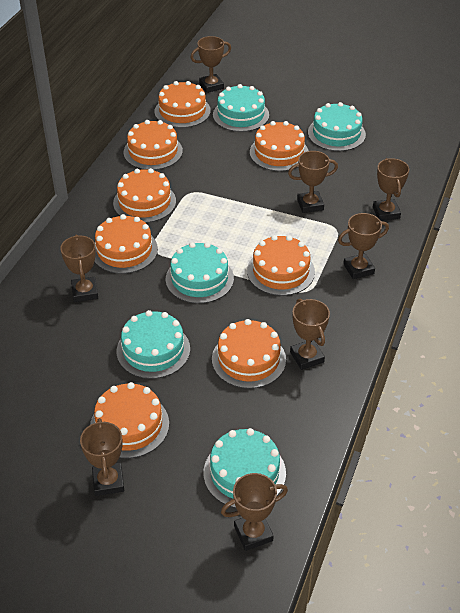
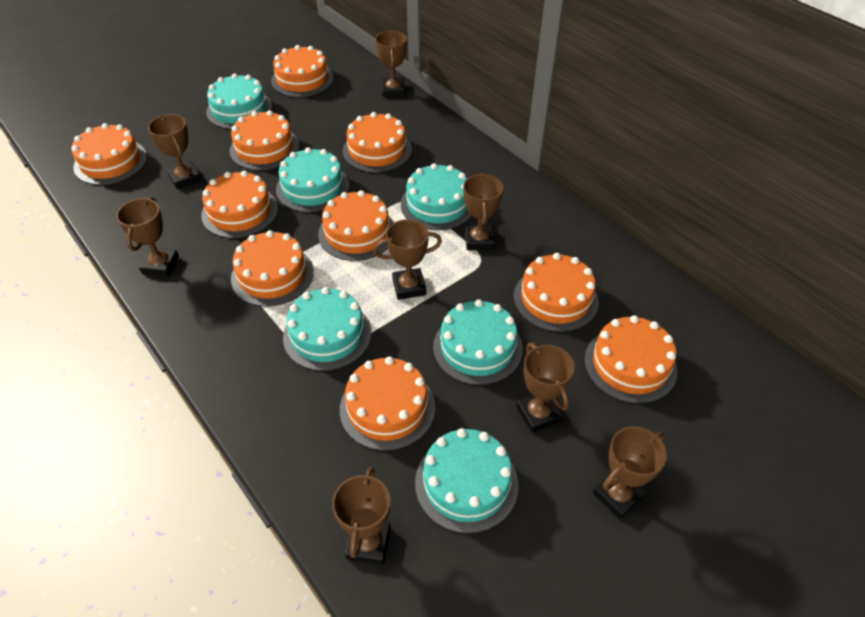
orange cake: 8 -> 10
turquoise cake: 5 -> 6

